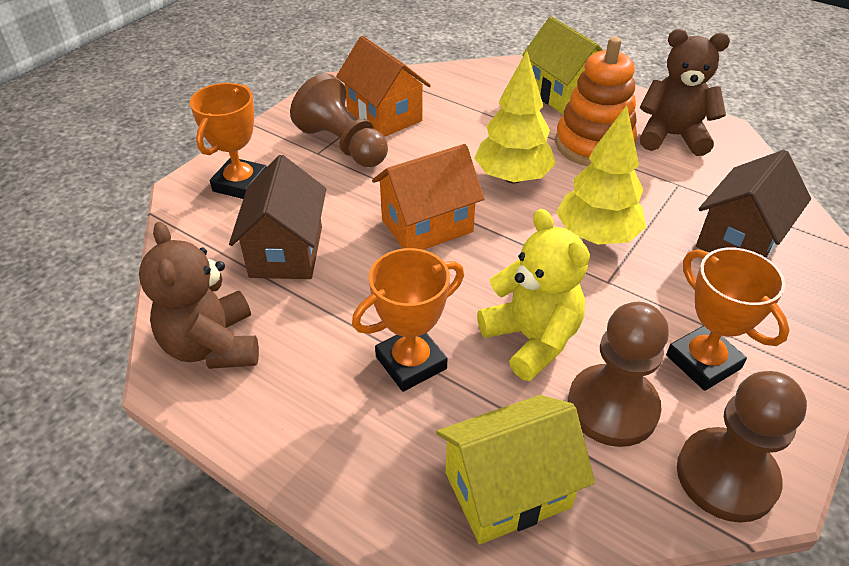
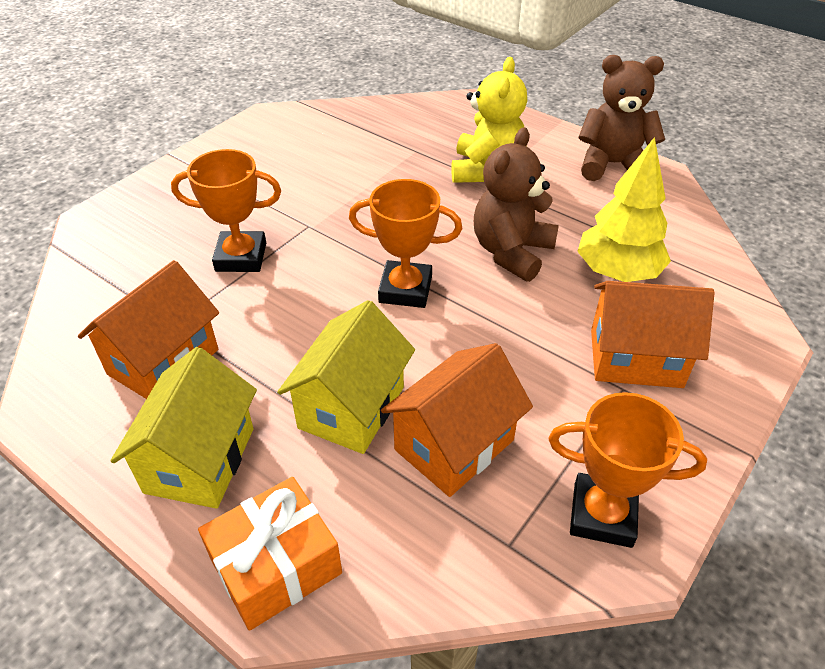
brown house: 2 -> 0
brown pawn: 3 -> 0
orange gift: 0 -> 1
orange house: 2 -> 3
orange stacking toy: 1 -> 0
yellow tree: 2 -> 1

